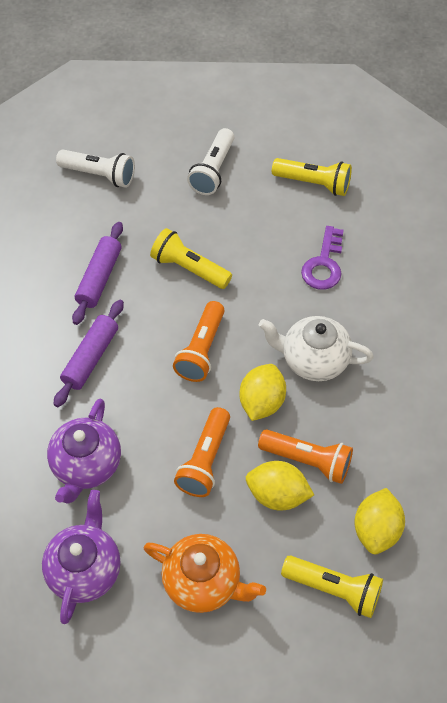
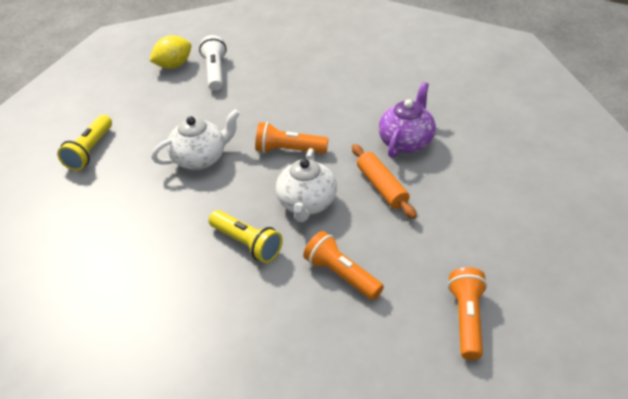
orange rolling pin: 0 -> 1
orange teapot: 1 -> 0
purple key: 1 -> 0
purple rolling pin: 2 -> 0
purple teapot: 2 -> 1
white flashlight: 2 -> 1
white teapot: 1 -> 2
yellow flashlight: 3 -> 2
yellow lemon: 3 -> 1

